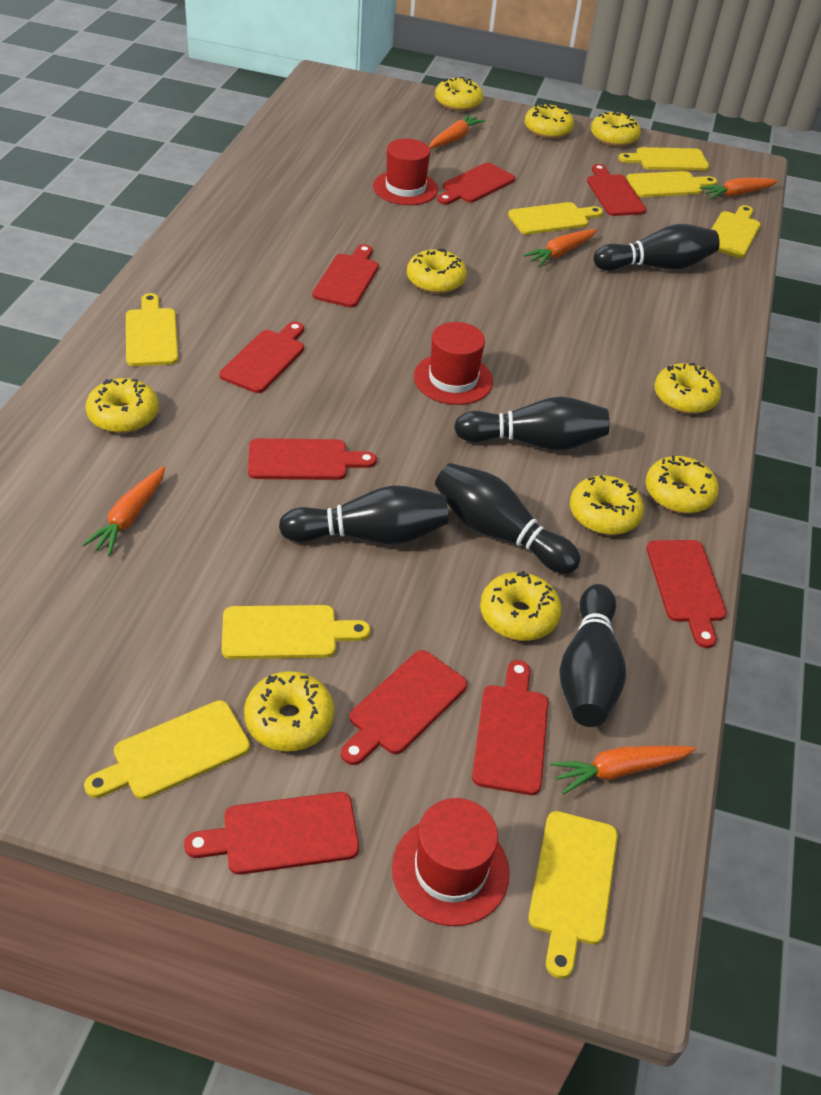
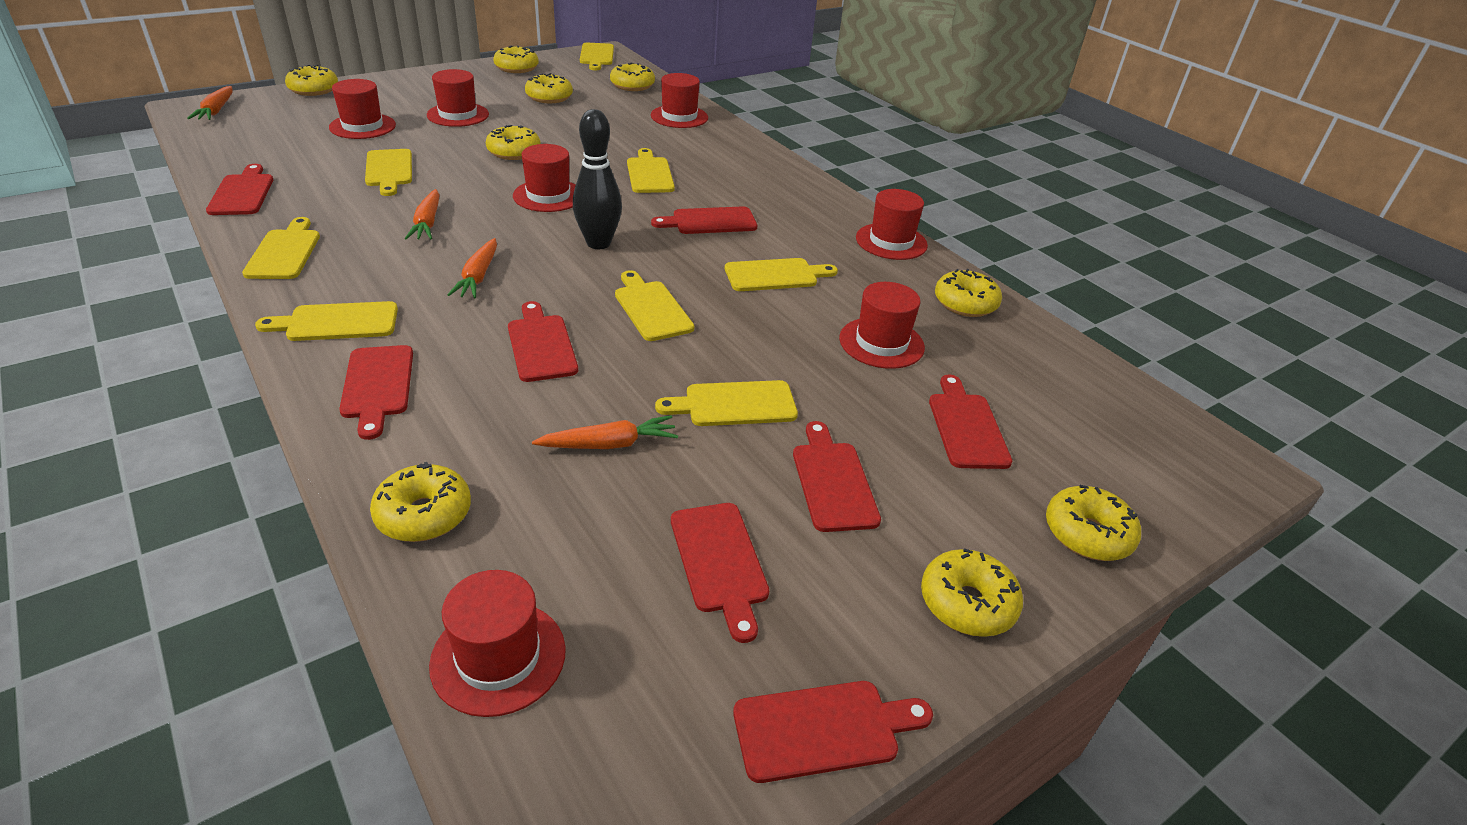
black bowling pin: 5 -> 1
orange carrot: 5 -> 4
red cutting board: 9 -> 8
red hat: 3 -> 7
yellow donut: 10 -> 9

